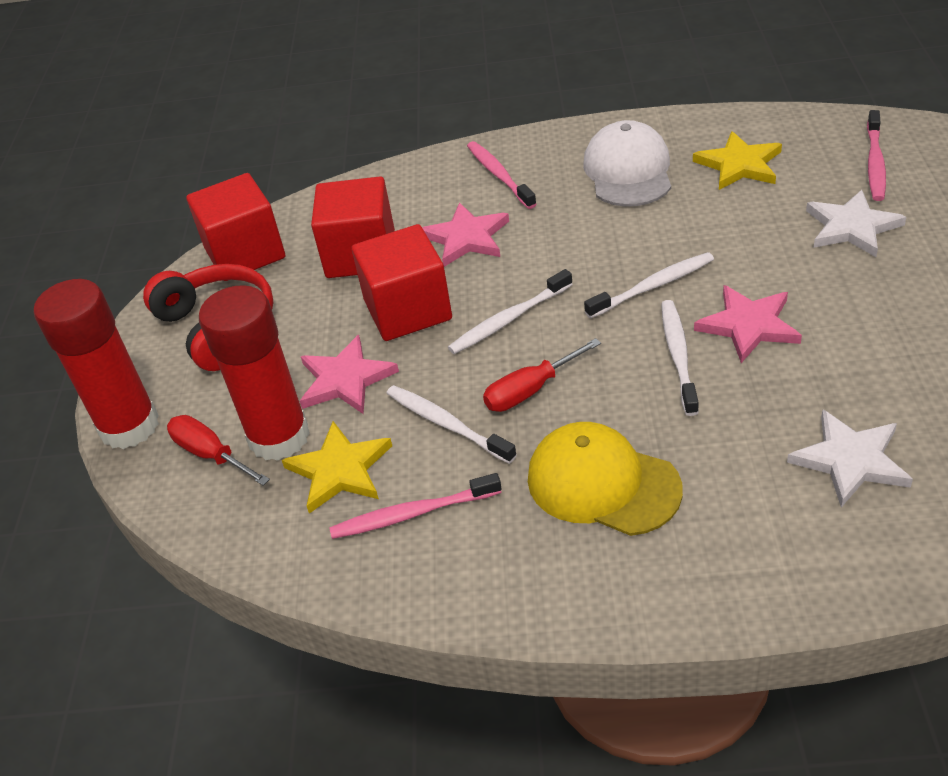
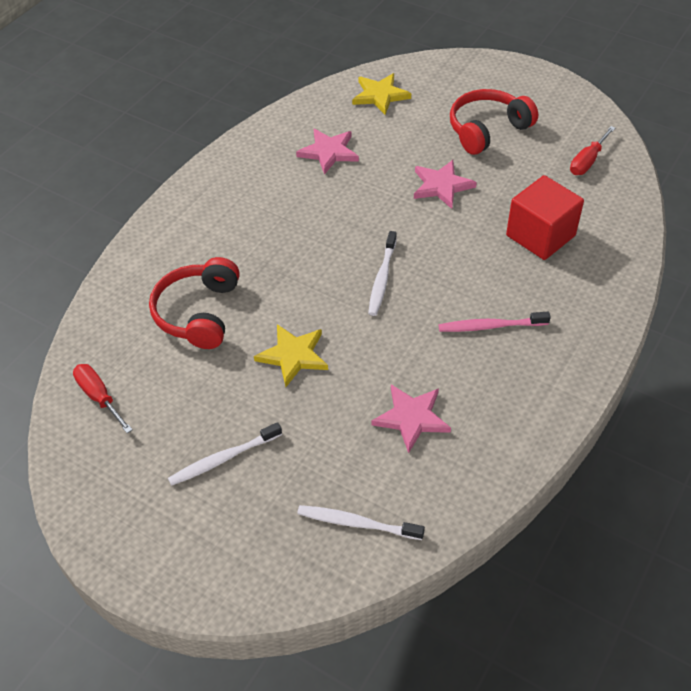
pink toothbrush: 3 -> 1
red cube: 3 -> 1
red glue stick: 2 -> 0
red headphones: 1 -> 2
white cap: 1 -> 0
white star: 2 -> 0
white toothbrush: 4 -> 3
yellow cap: 1 -> 0

